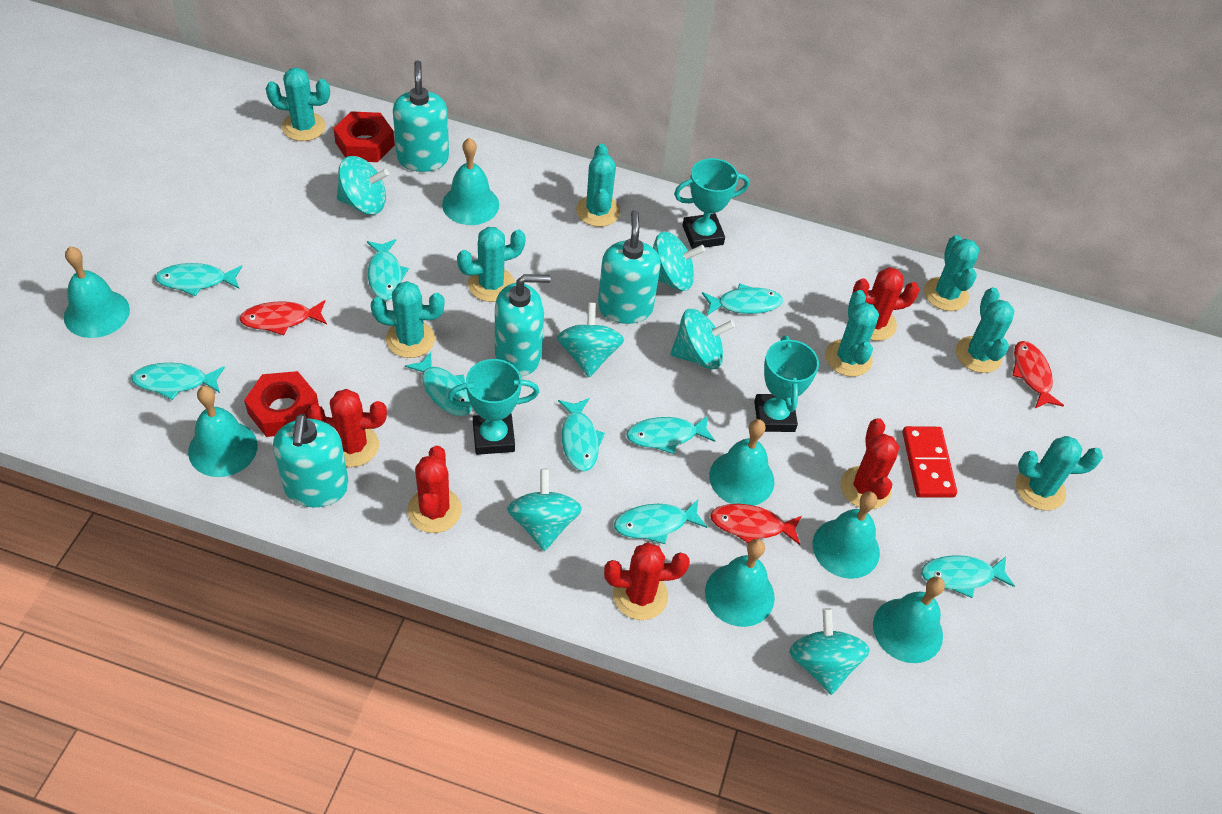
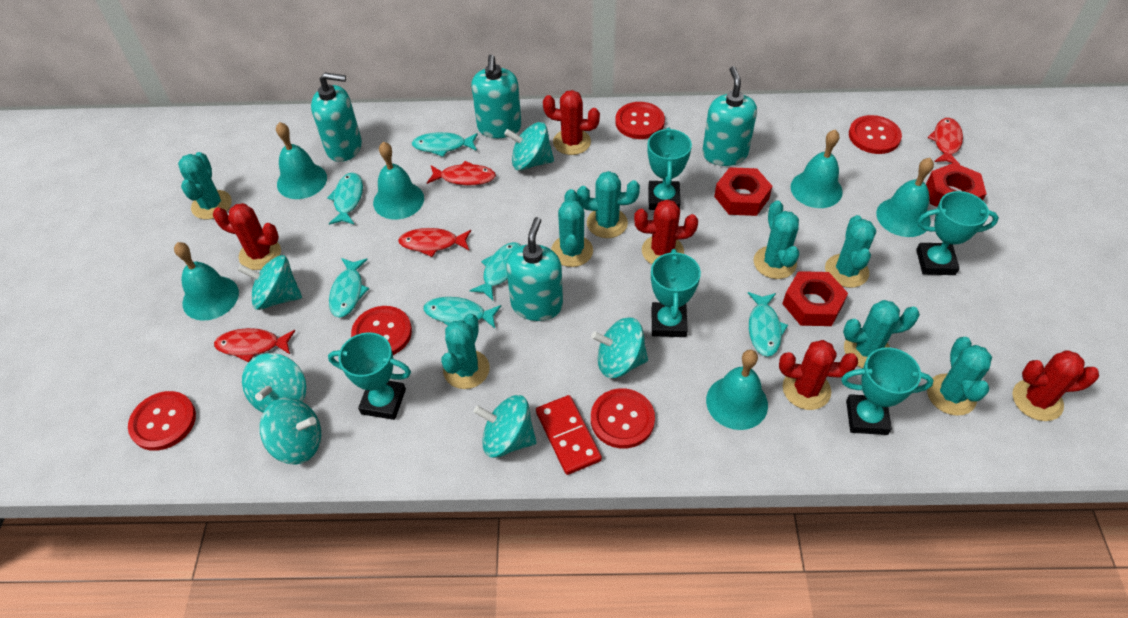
red button: 0 -> 5
red fish: 3 -> 4
red nut: 2 -> 3
turquoise bell: 7 -> 6
turquoise fish: 9 -> 6
turquoise trophy: 3 -> 5

